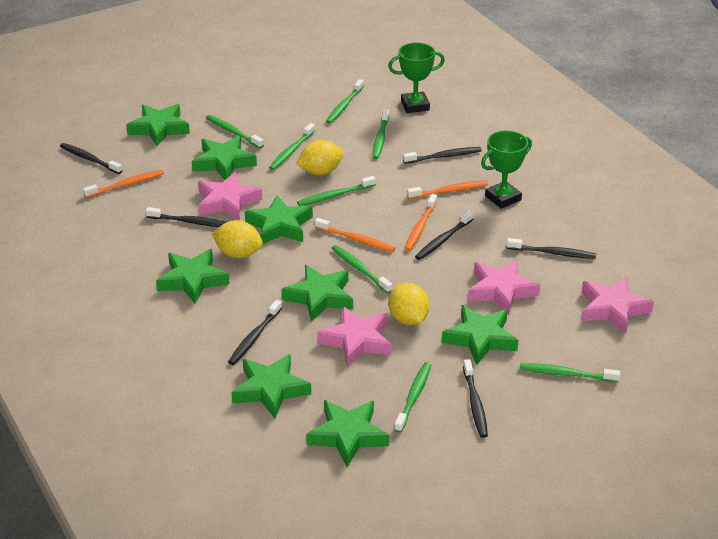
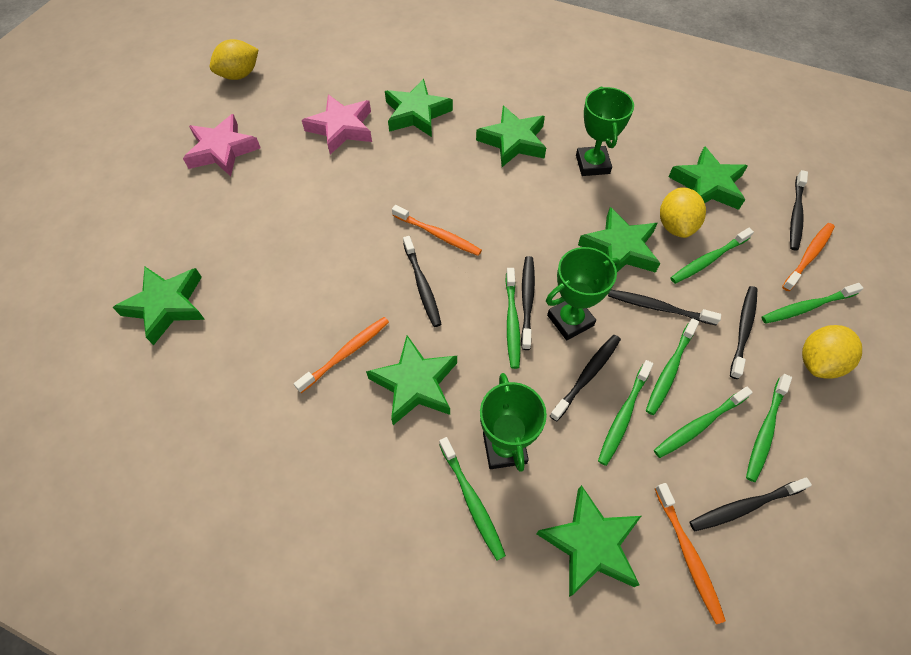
green star: 8 -> 7
green trophy: 2 -> 3
pink star: 4 -> 2

